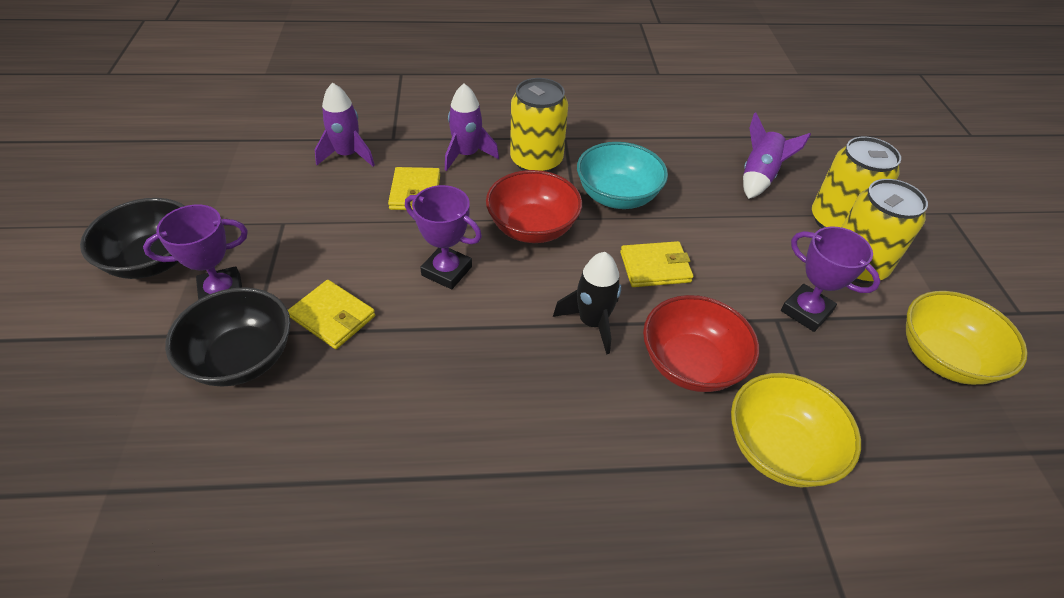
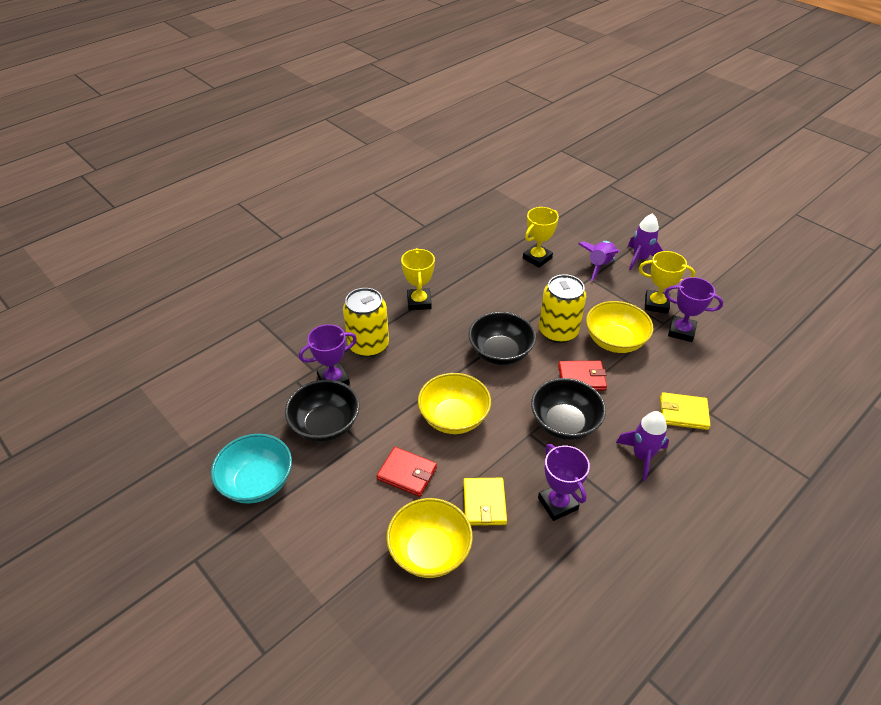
black bowl: 2 -> 3
black rocket: 1 -> 0
red bowl: 2 -> 0
red wallet: 0 -> 2
yellow bowl: 2 -> 3
yellow can: 3 -> 2
yellow trophy: 0 -> 3
yellow wallet: 3 -> 2

